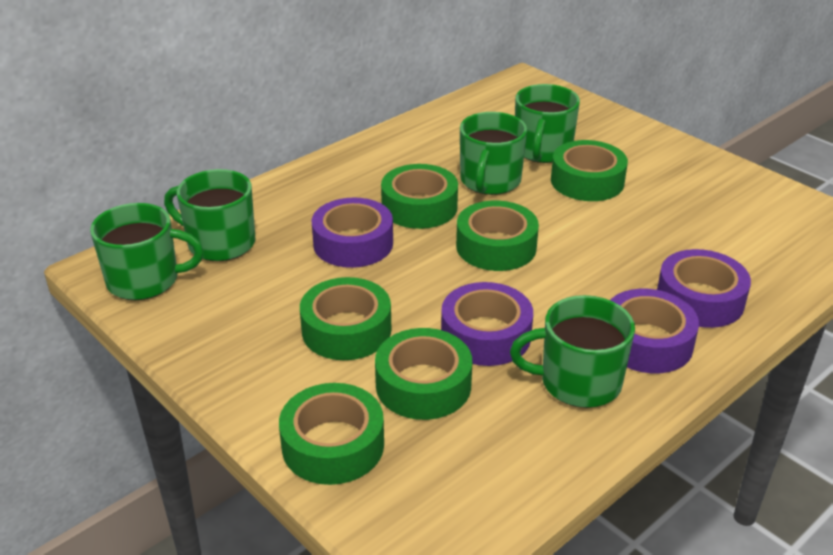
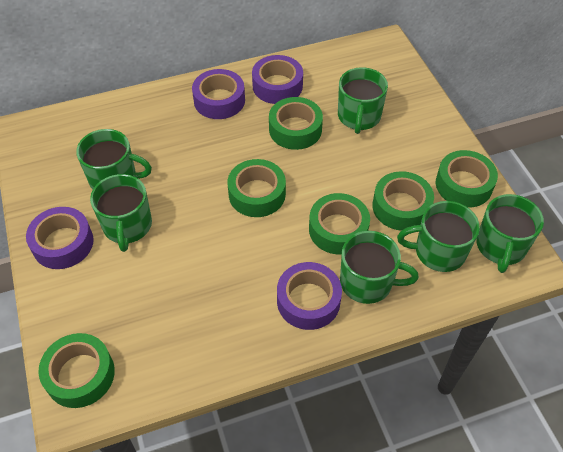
green mug: 5 -> 6

